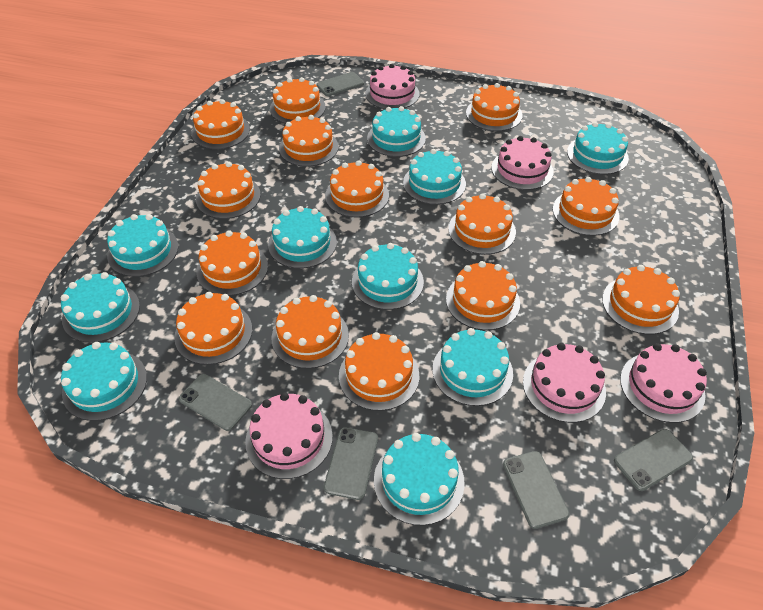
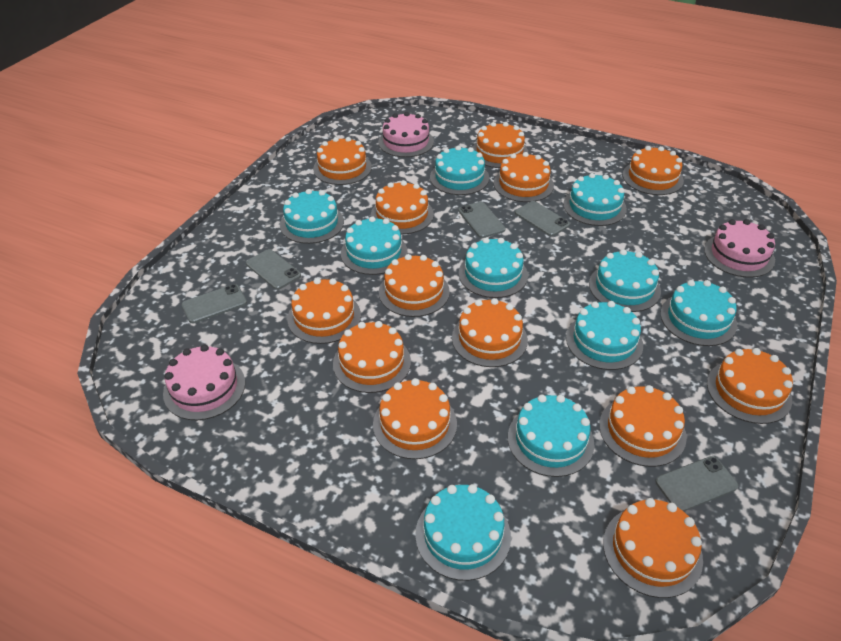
orange cake: 14 -> 13
pink cake: 5 -> 3

